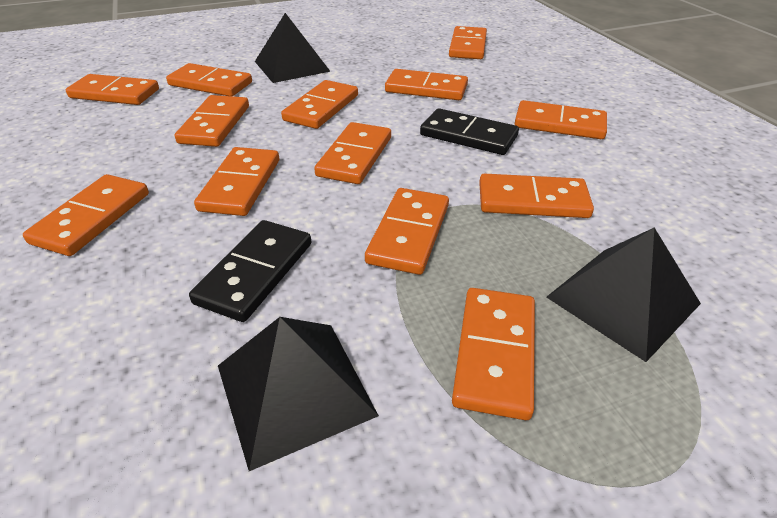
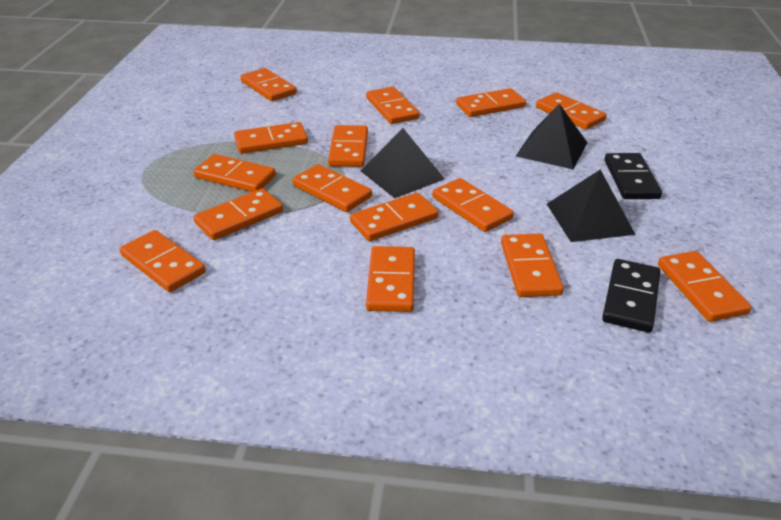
orange domino: 13 -> 15

